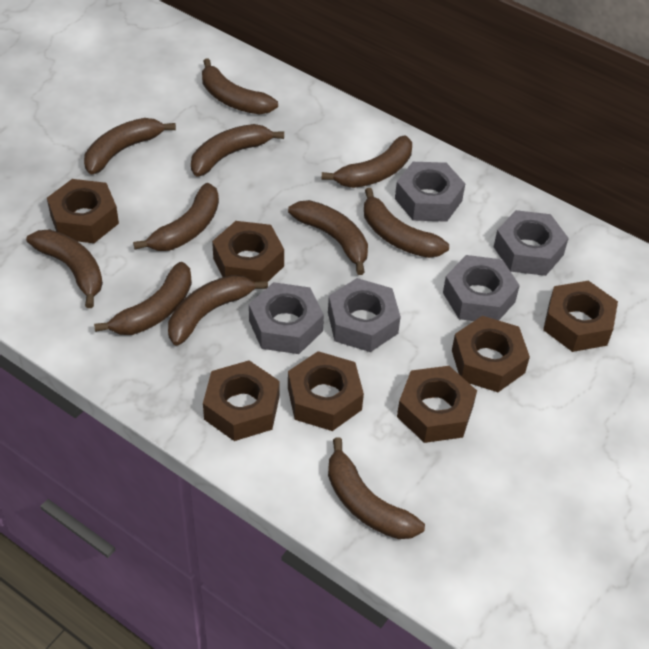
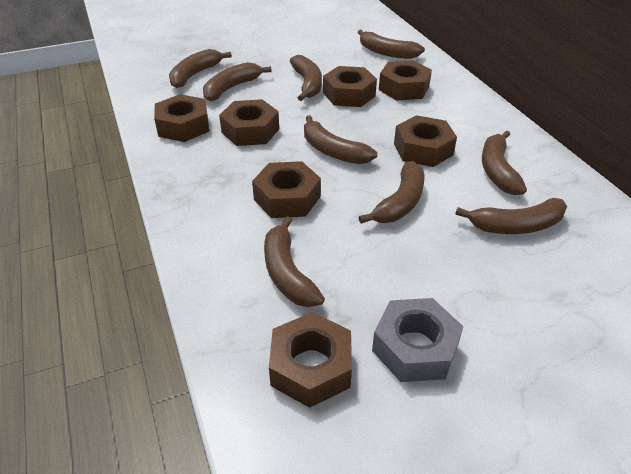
brown banana: 11 -> 9
grey nut: 5 -> 1

